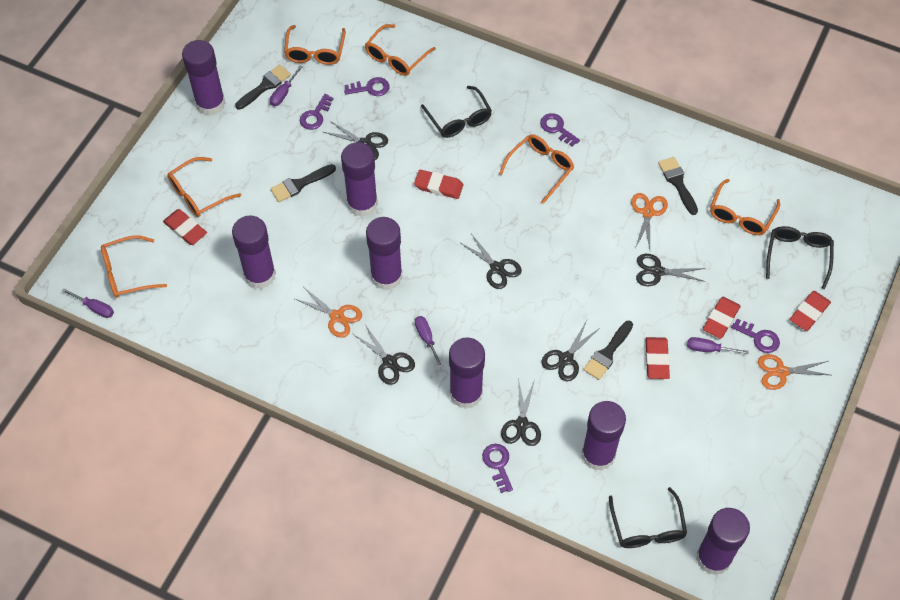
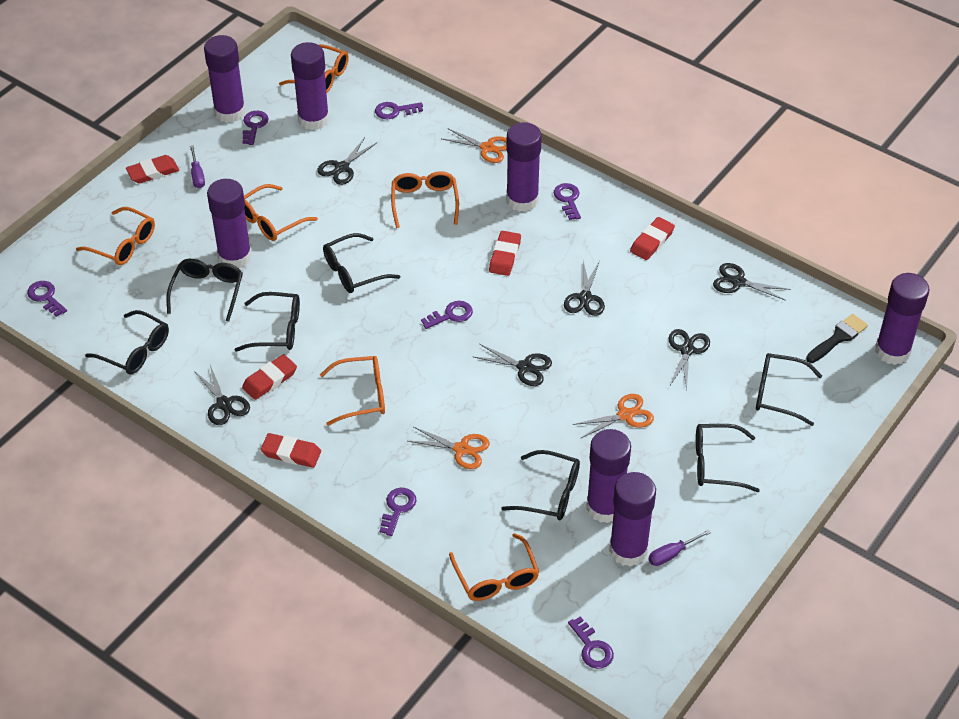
black brush: 4 -> 1
black glasses: 3 -> 7
purple key: 5 -> 7
purple screwdriver: 4 -> 2

